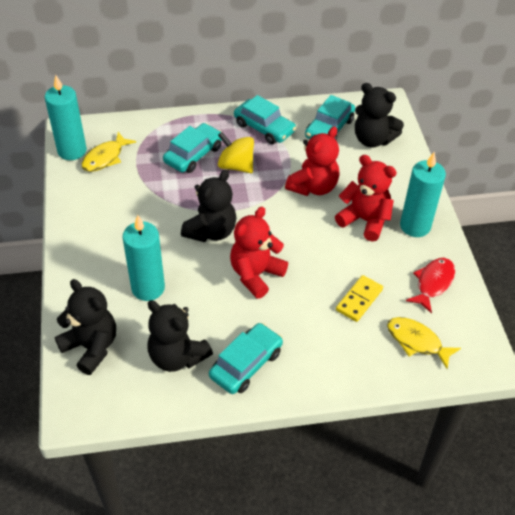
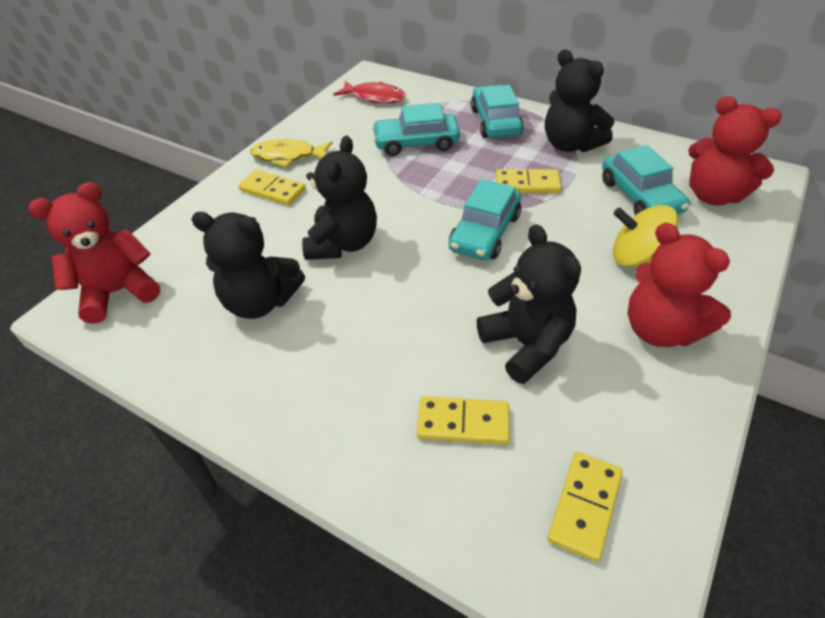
turquoise candle: 3 -> 0
yellow domino: 1 -> 4
yellow fish: 2 -> 1

